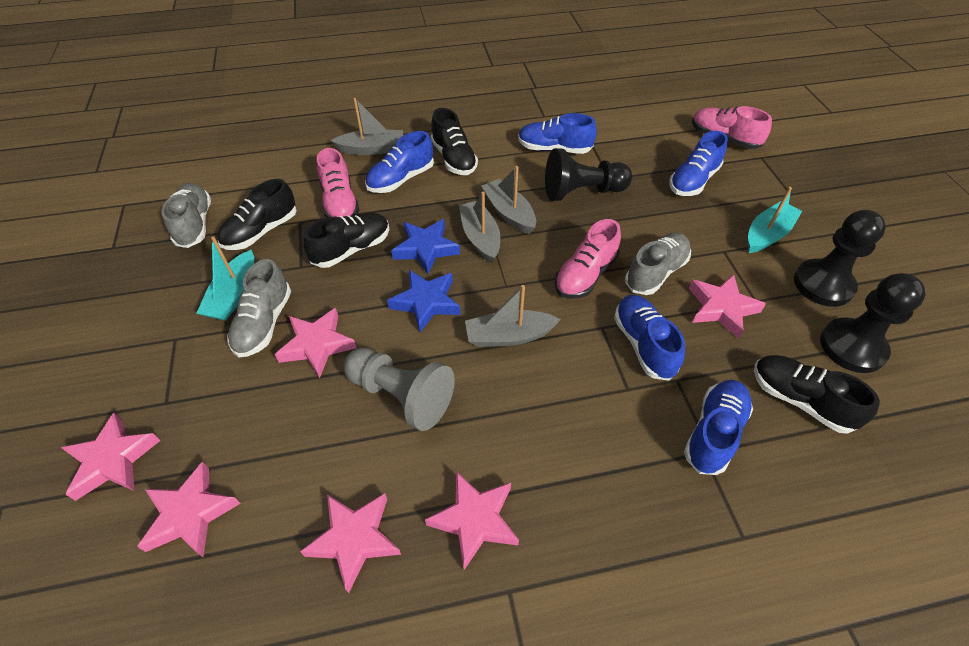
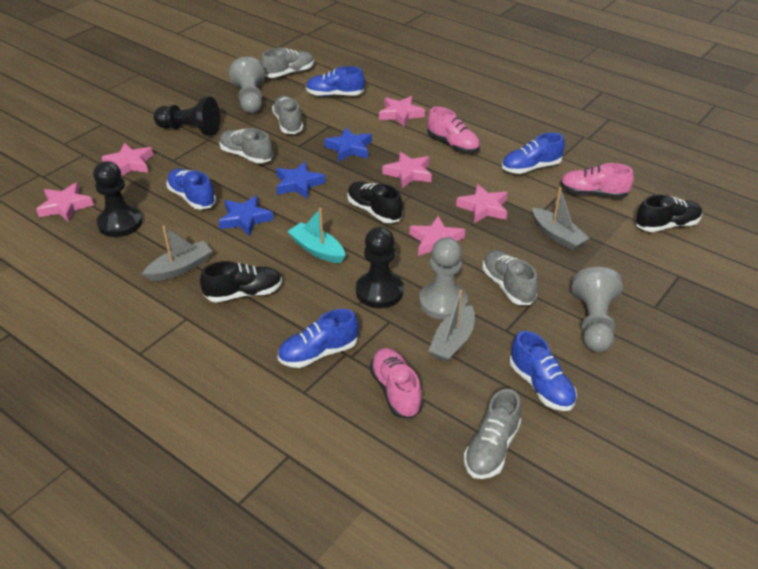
black shoe: 4 -> 3
blue star: 2 -> 3
grey boat: 4 -> 3
grey pawn: 1 -> 3
grey shoe: 3 -> 5
turquoise boat: 2 -> 1

